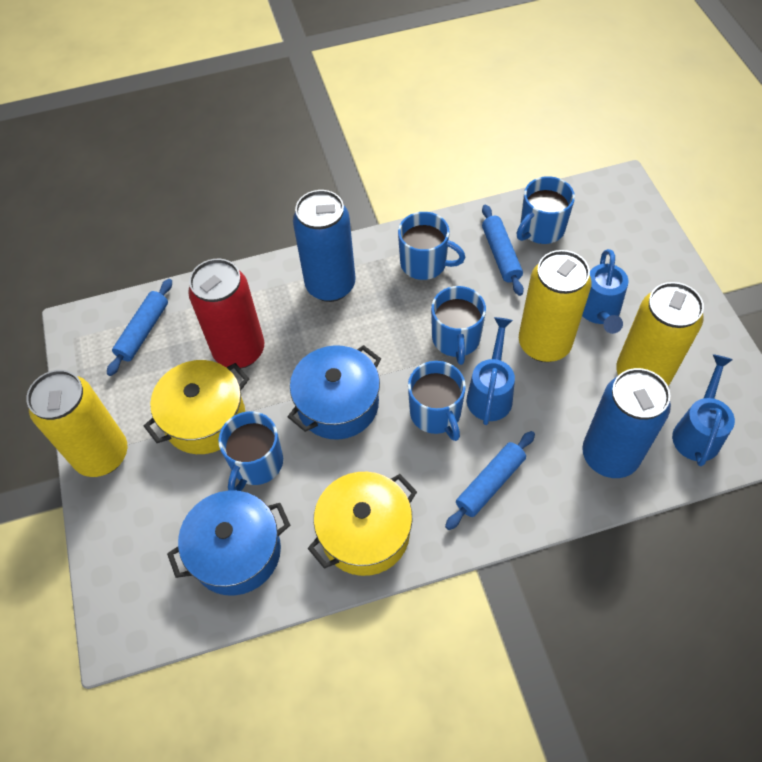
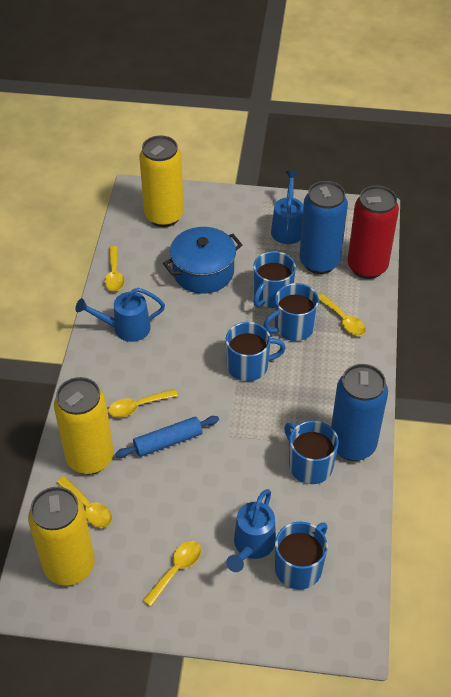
blue pot: 2 -> 1
blue rolling pin: 3 -> 1
yellow pot: 2 -> 0
yellow spoon: 0 -> 5

